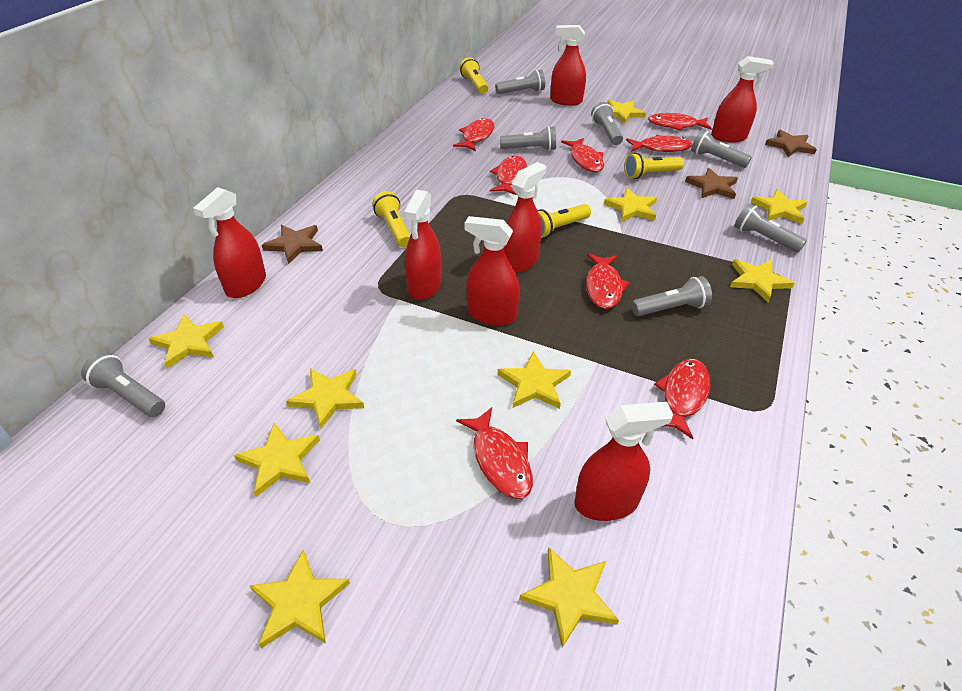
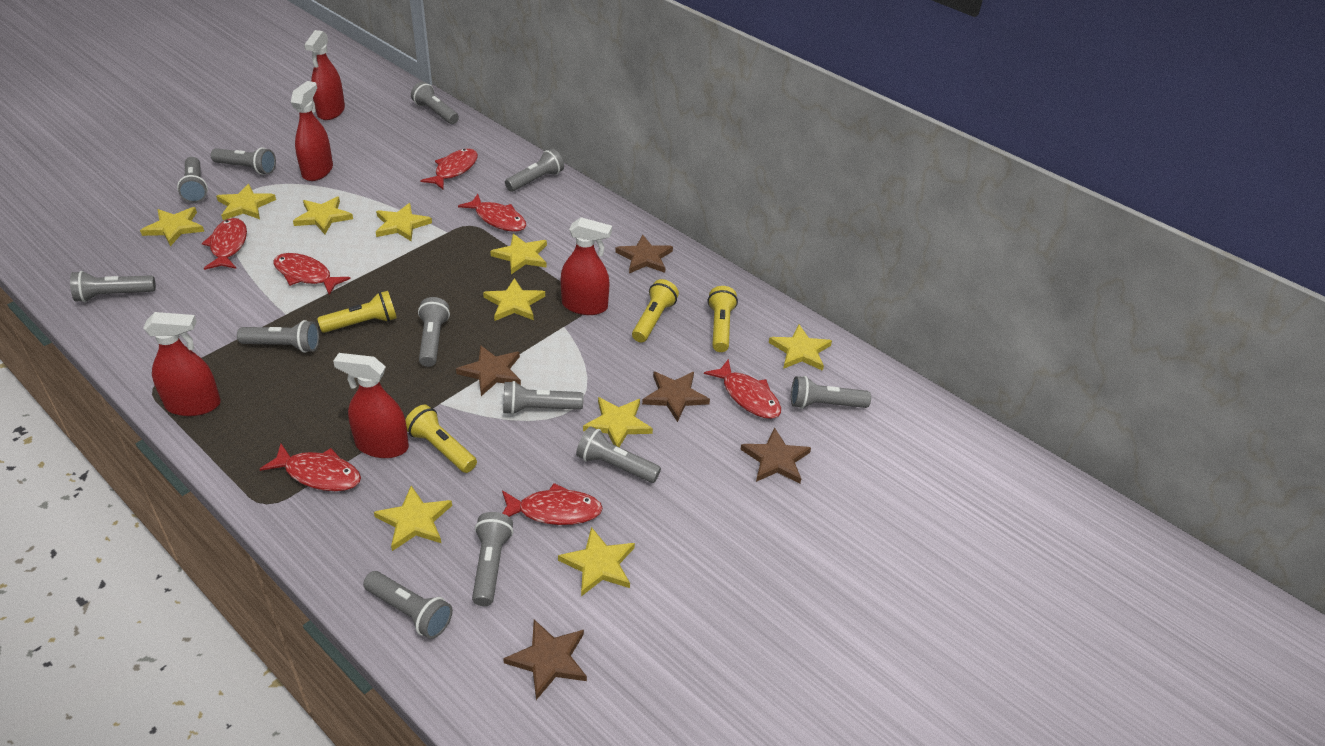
brown star: 3 -> 5
grey flashlight: 7 -> 12
red fish: 8 -> 7
red spray bottle: 7 -> 5

